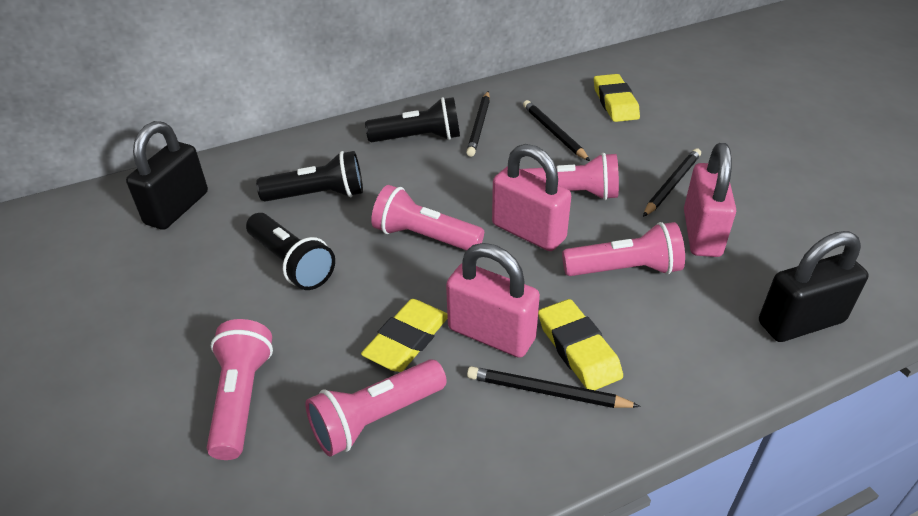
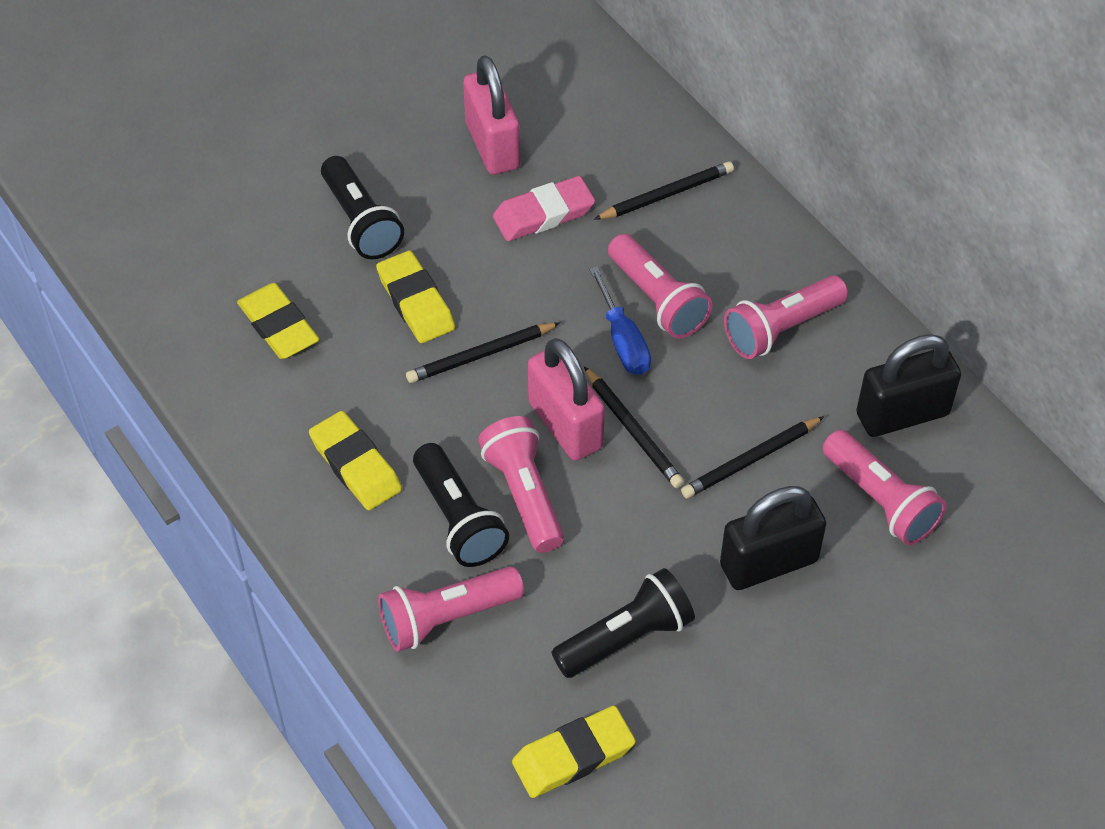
blue screwdriver: 0 -> 1
pink eraser: 0 -> 1
pink padlock: 3 -> 2
yellow eraser: 3 -> 4

